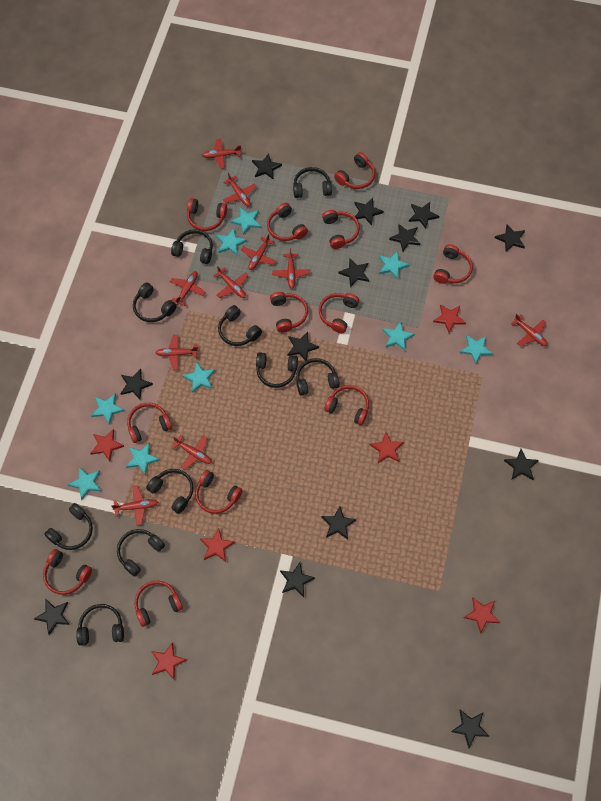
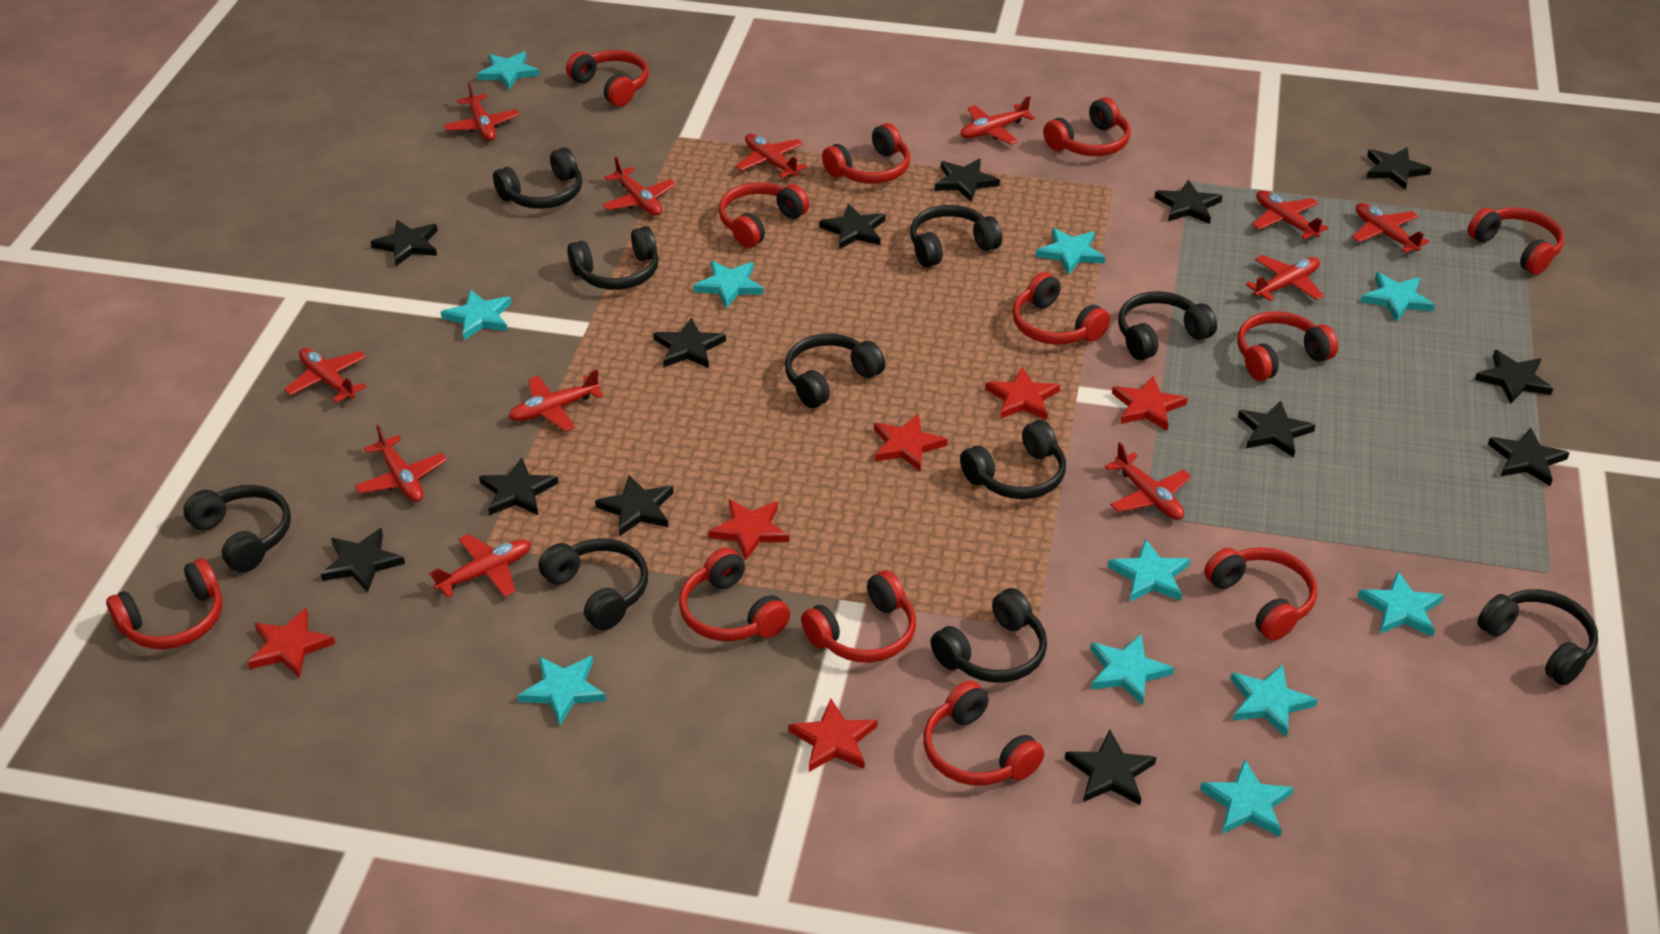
red plane: 10 -> 12
turquoise star: 9 -> 11

